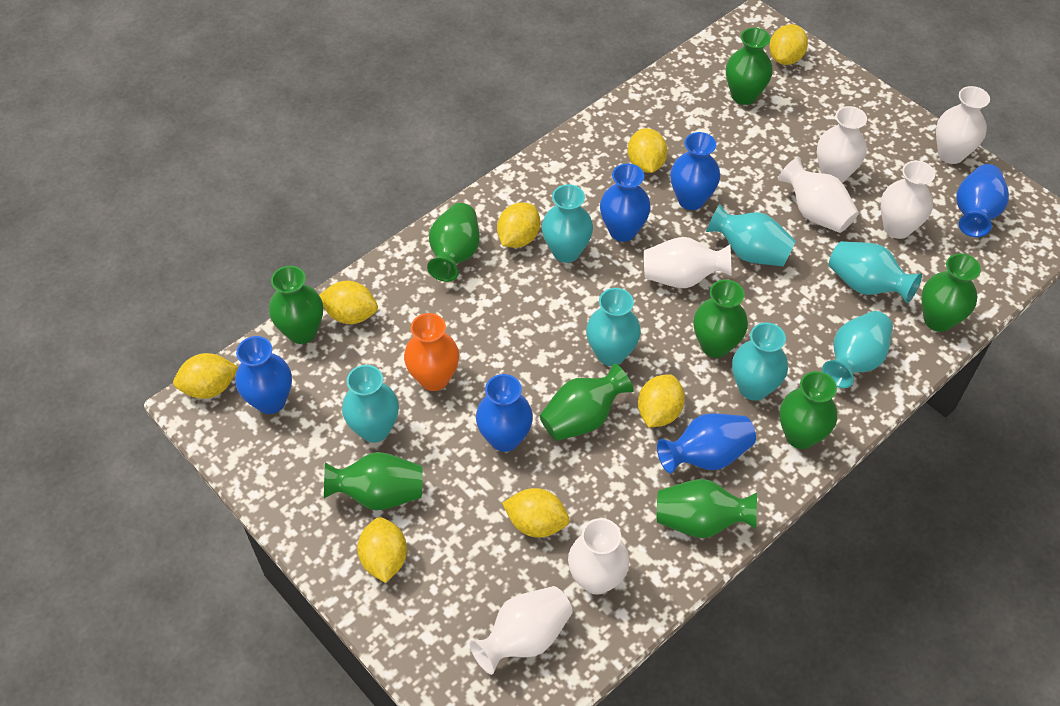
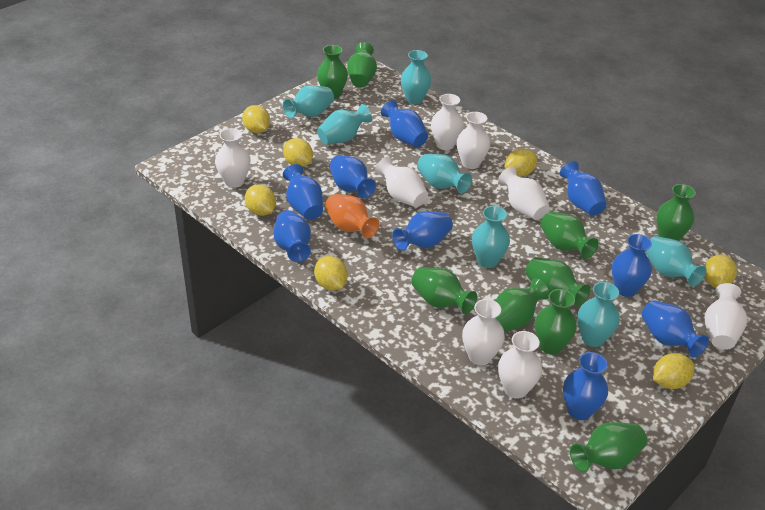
blue vase: 6 -> 9
white vase: 7 -> 8
yellow lemon: 8 -> 7

